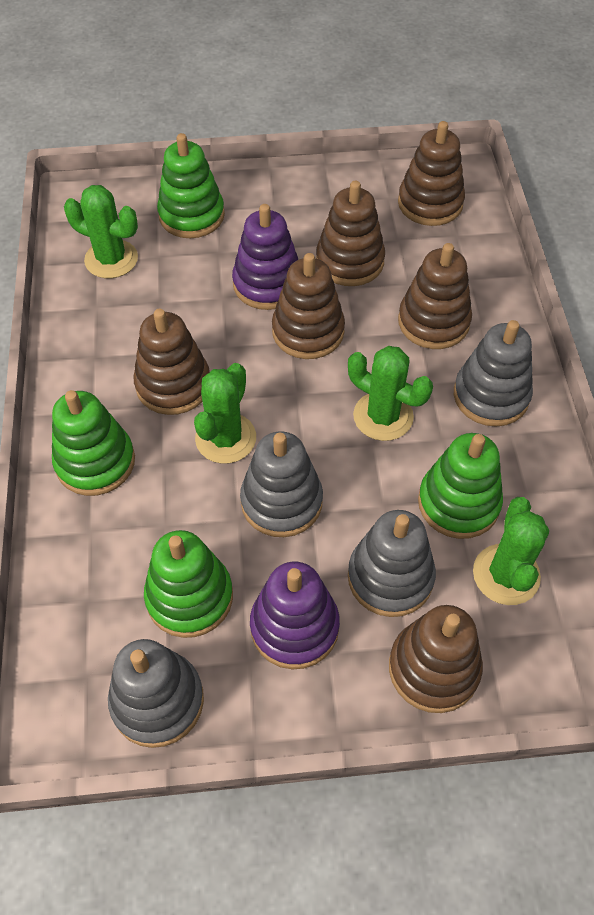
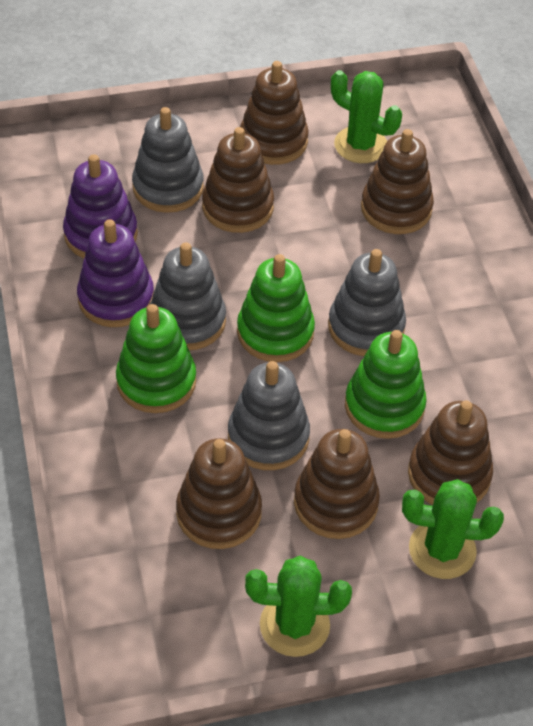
green cactus: 4 -> 3
green stacking toy: 4 -> 3

